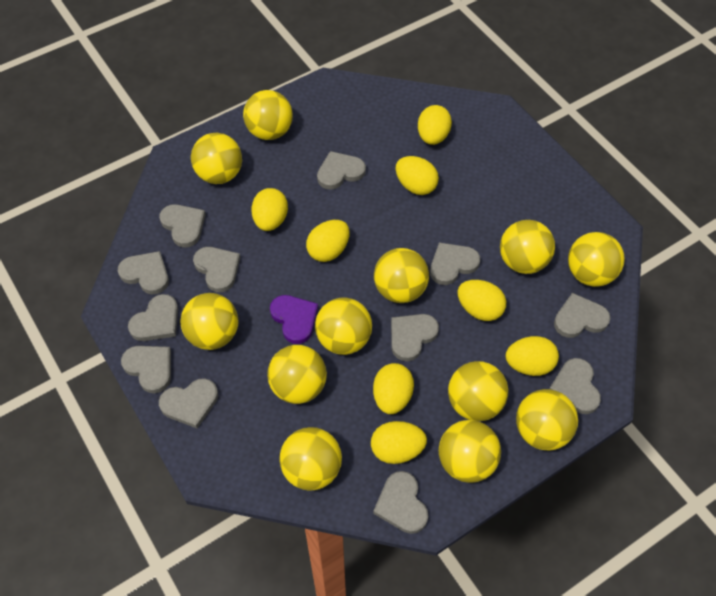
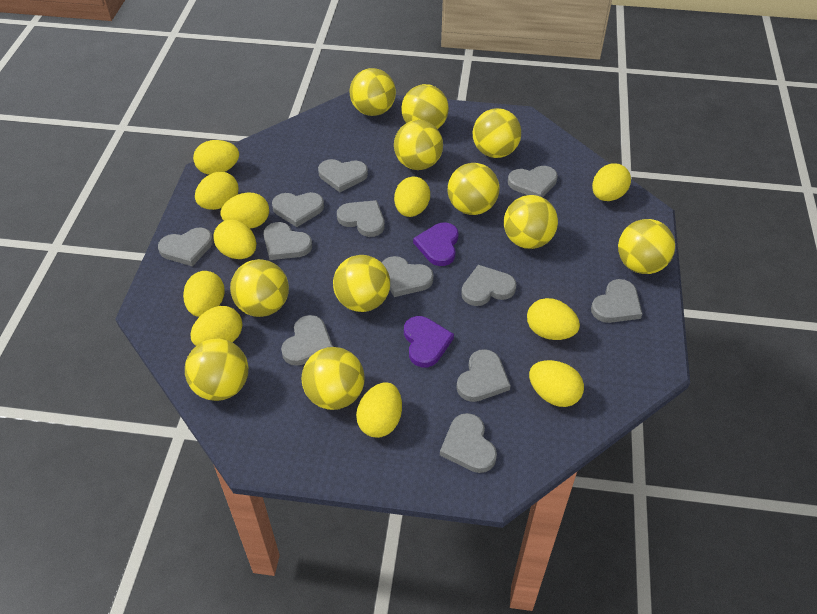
purple heart: 1 -> 2
yellow ball: 12 -> 11
yellow egg: 8 -> 11

